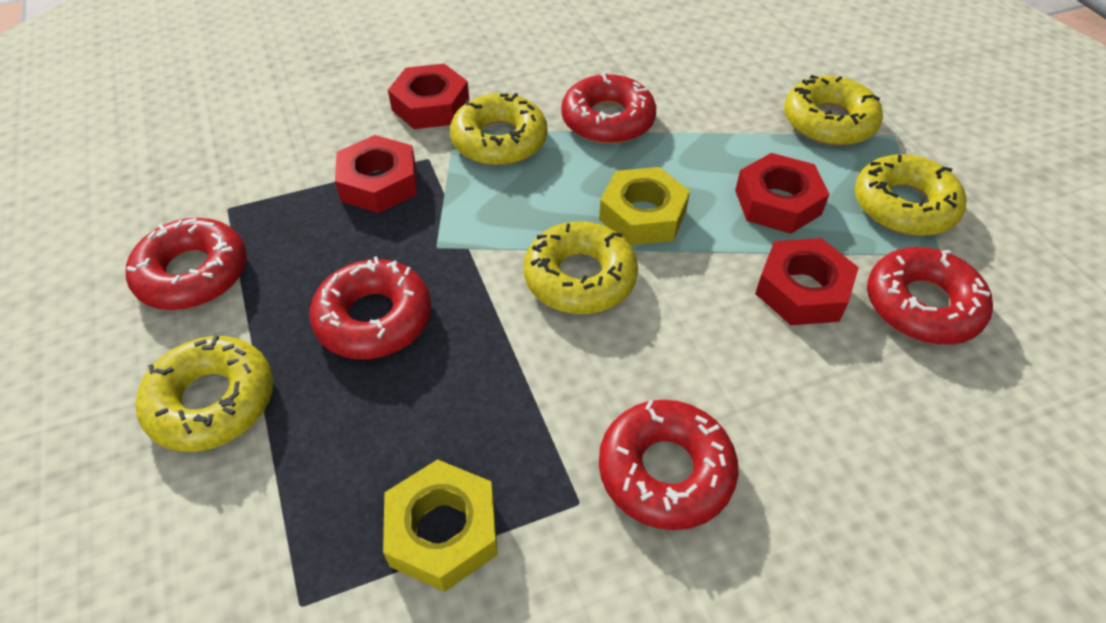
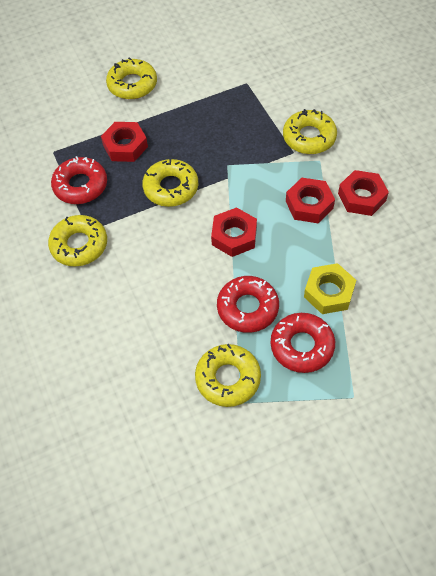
red donut: 5 -> 3
yellow nut: 2 -> 1

